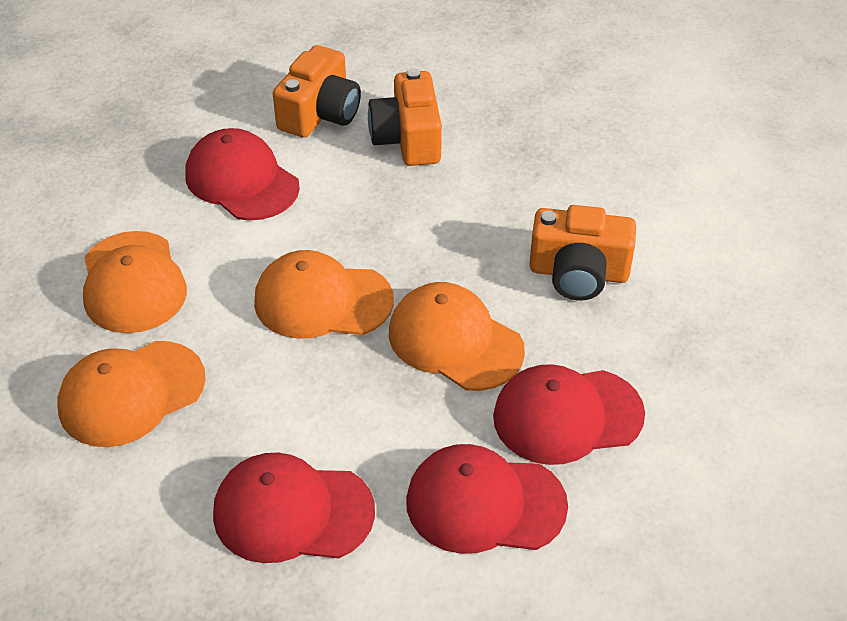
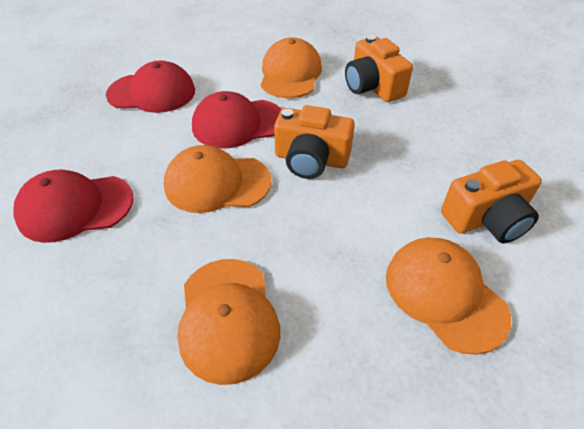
red cap: 4 -> 3

